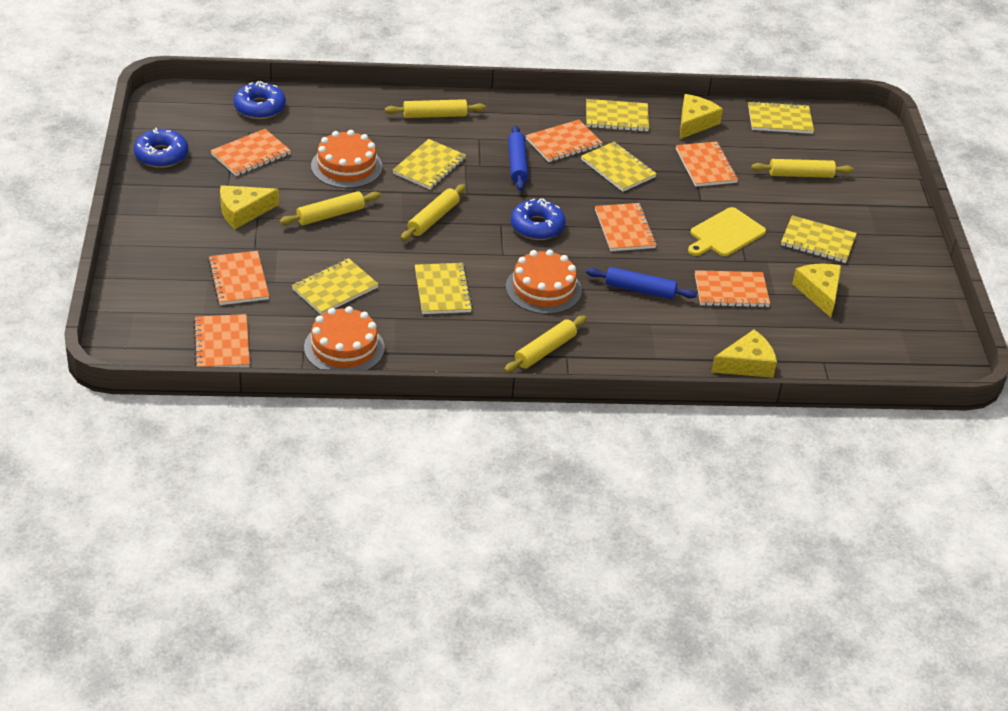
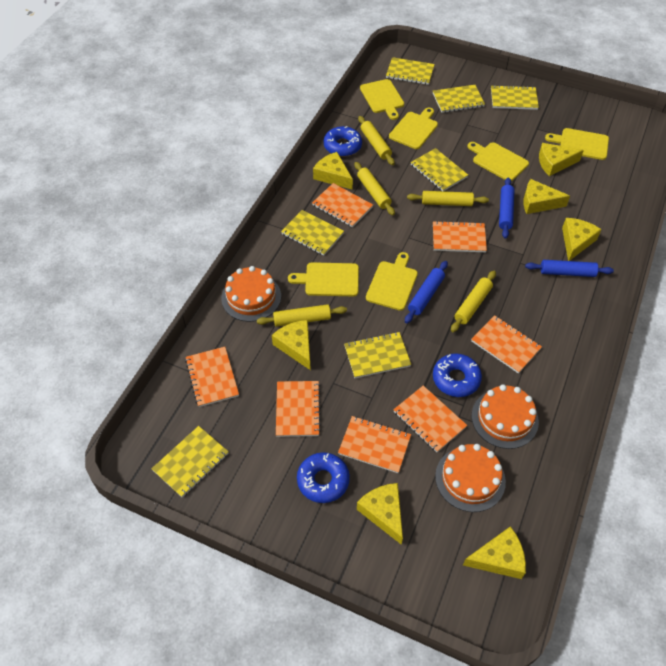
blue rolling pin: 2 -> 3
yellow cheese: 4 -> 7
yellow cutting board: 1 -> 6

